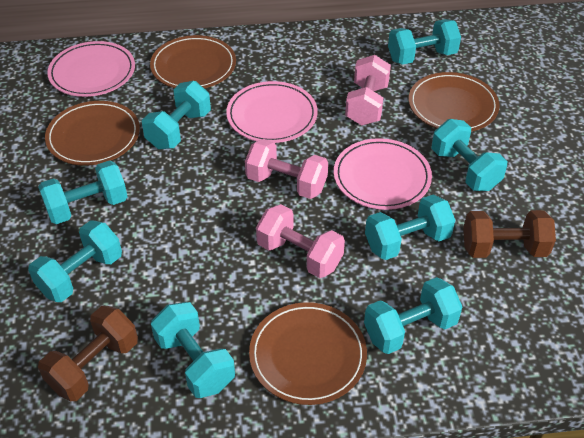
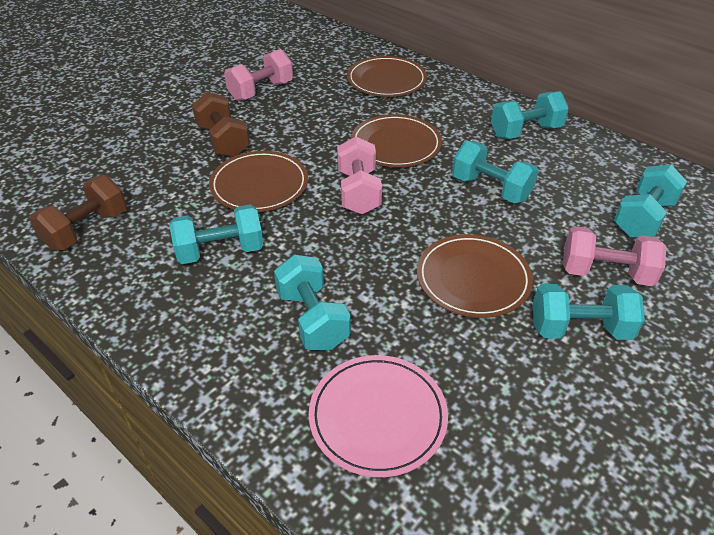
pink plate: 3 -> 1
turquoise dumbbell: 8 -> 6

